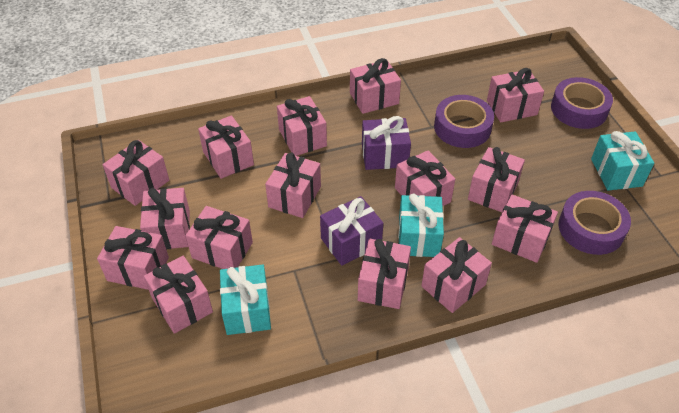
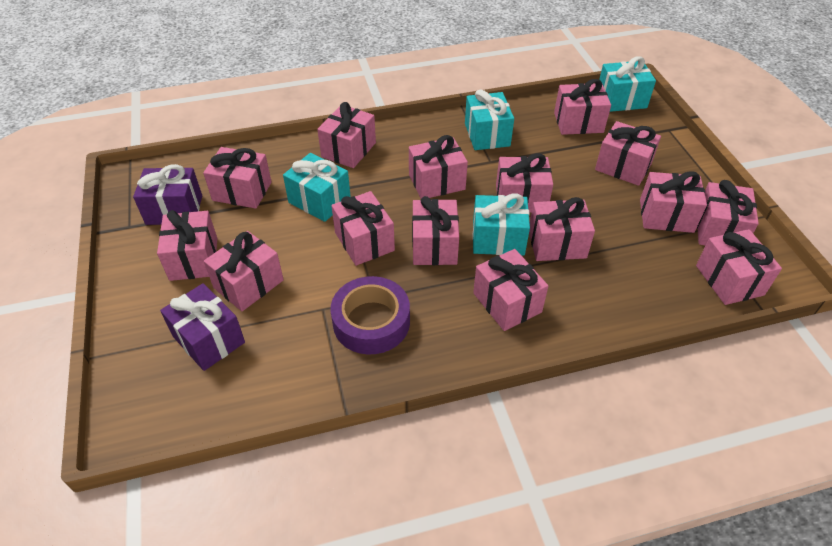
purple tape: 3 -> 1
turquoise gift: 3 -> 4

